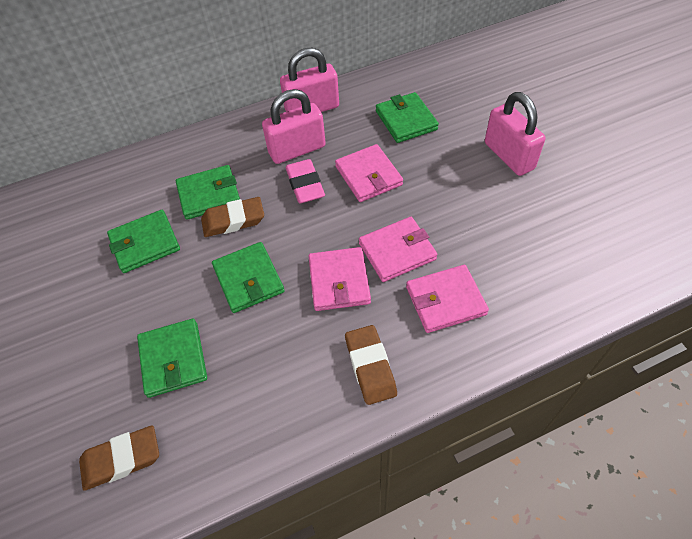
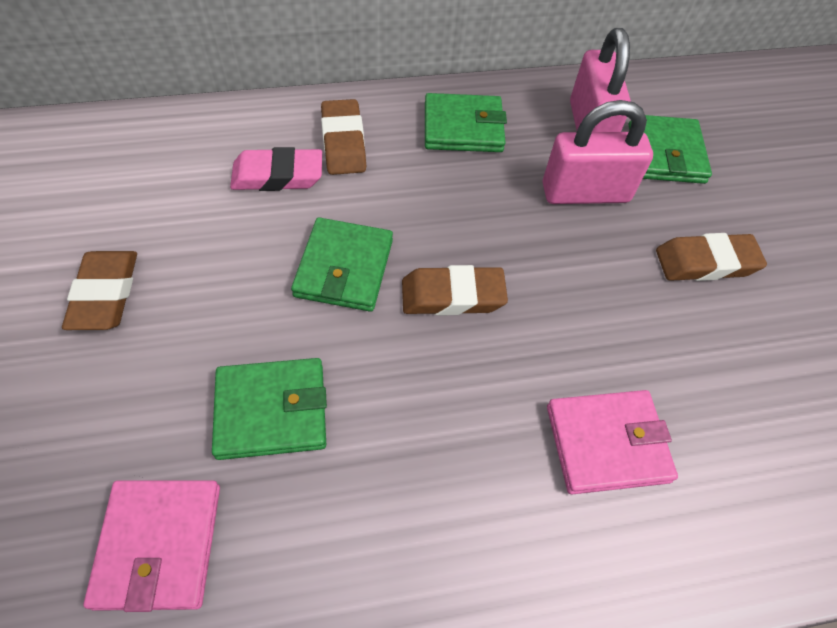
brown eraser: 3 -> 4
green wallet: 5 -> 4
pink padlock: 3 -> 2
pink wallet: 4 -> 2

